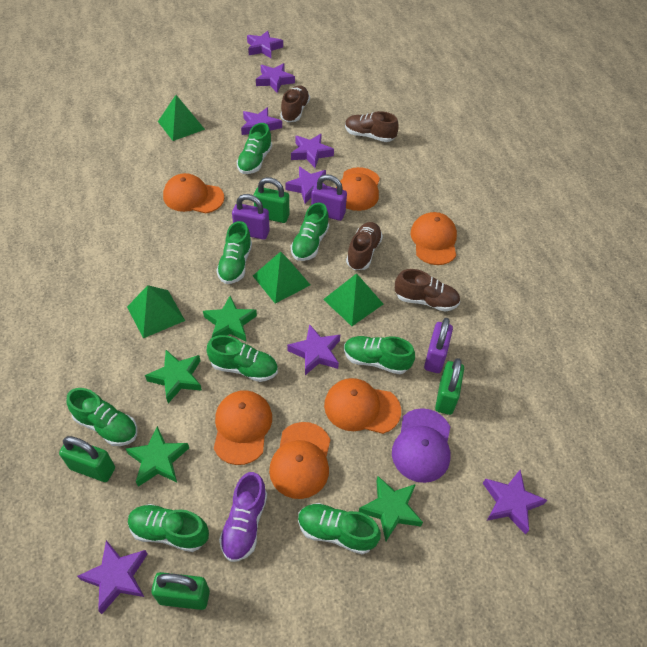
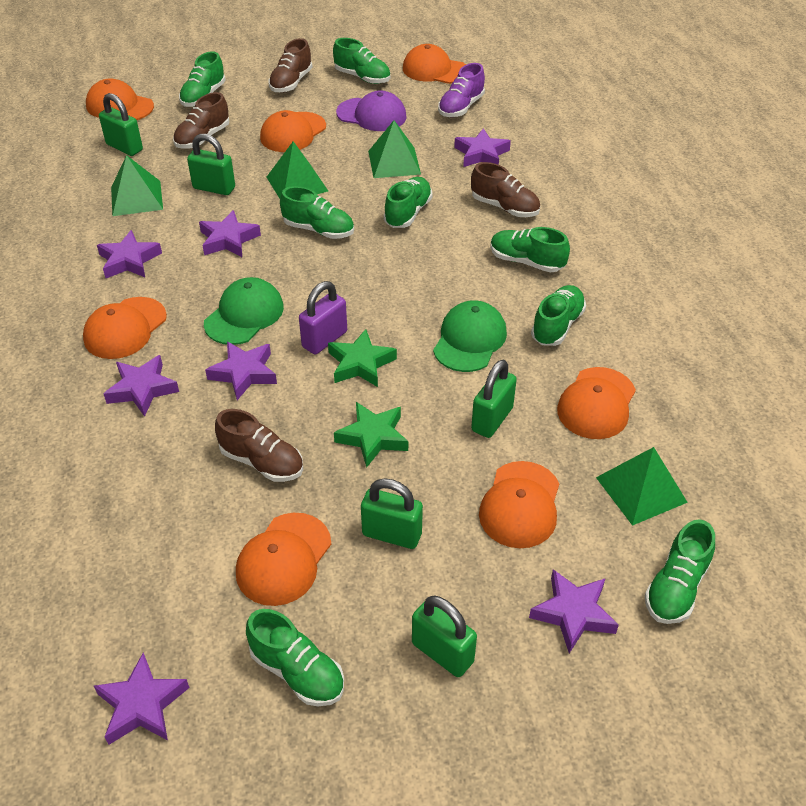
green cap: 0 -> 2
green padlock: 4 -> 5
green star: 4 -> 2
orange cap: 6 -> 7
purple padlock: 3 -> 1
purple star: 8 -> 7

